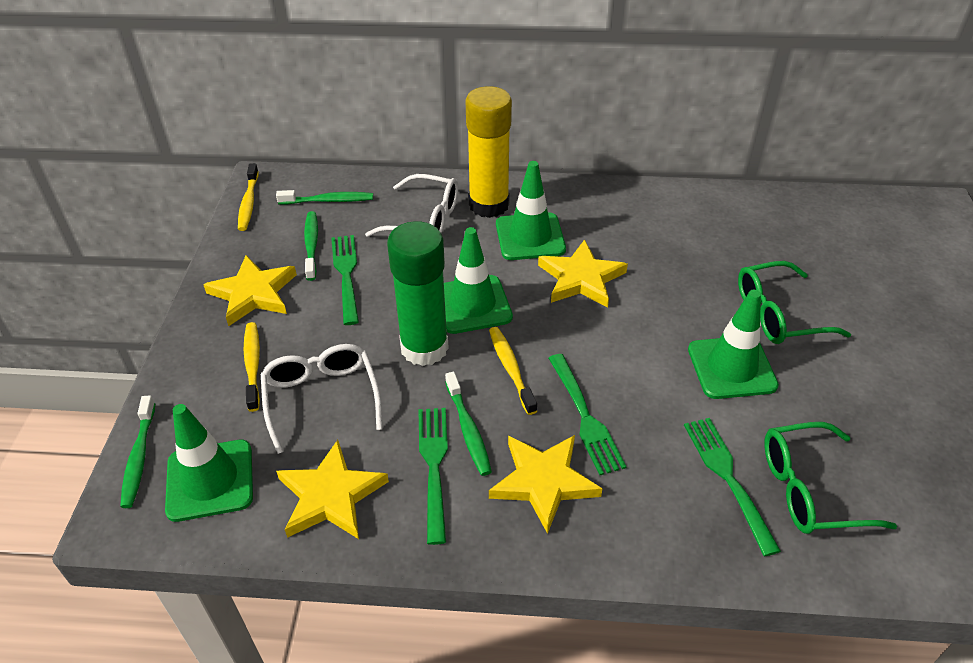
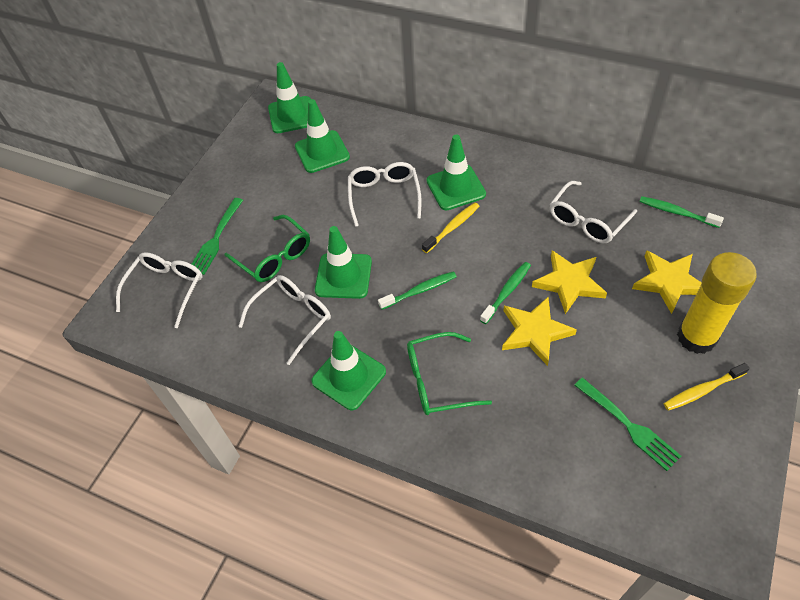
green fork: 4 -> 2
green glue stick: 1 -> 0
green toothbrush: 4 -> 3
green traffic cone: 4 -> 5
white glasses: 2 -> 4
yellow star: 4 -> 3
yellow toothbrush: 3 -> 2

